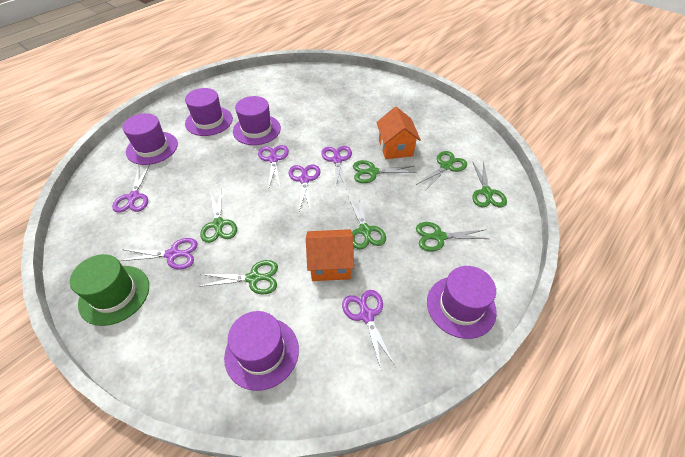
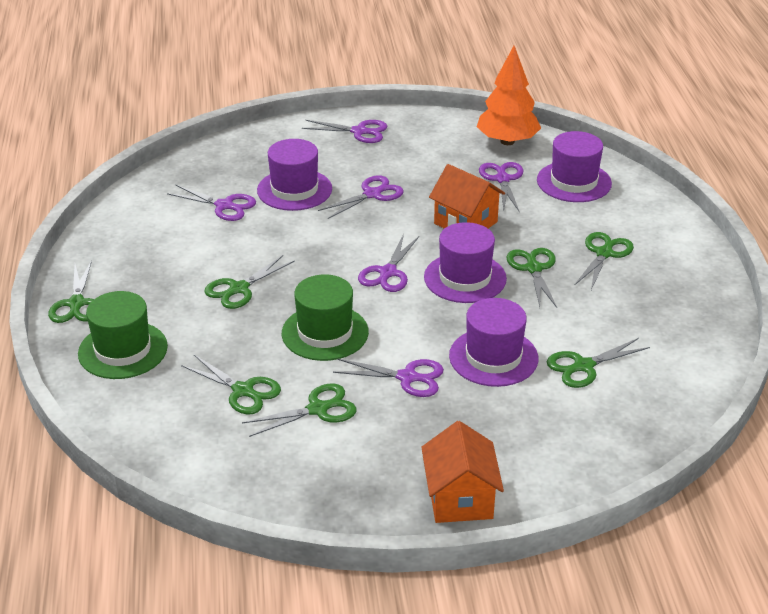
green hat: 1 -> 2
orange tree: 0 -> 1
purple hat: 5 -> 4

